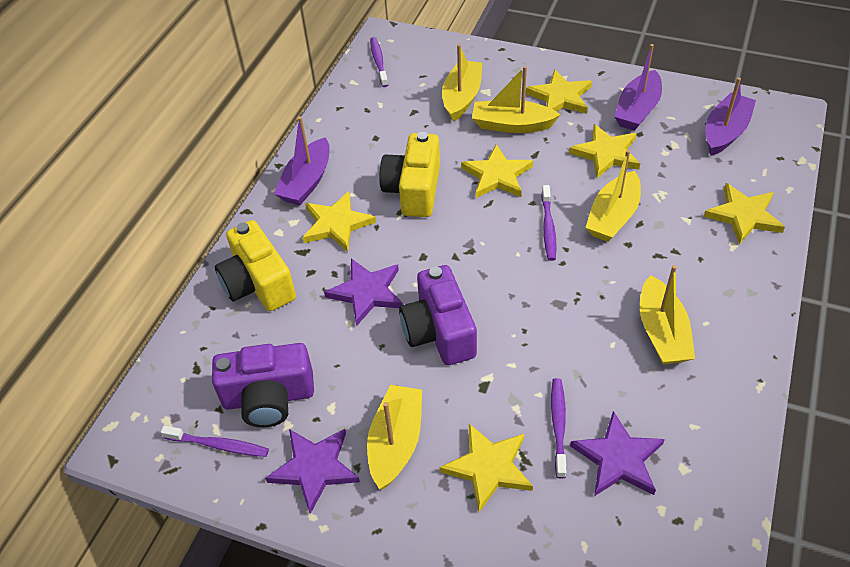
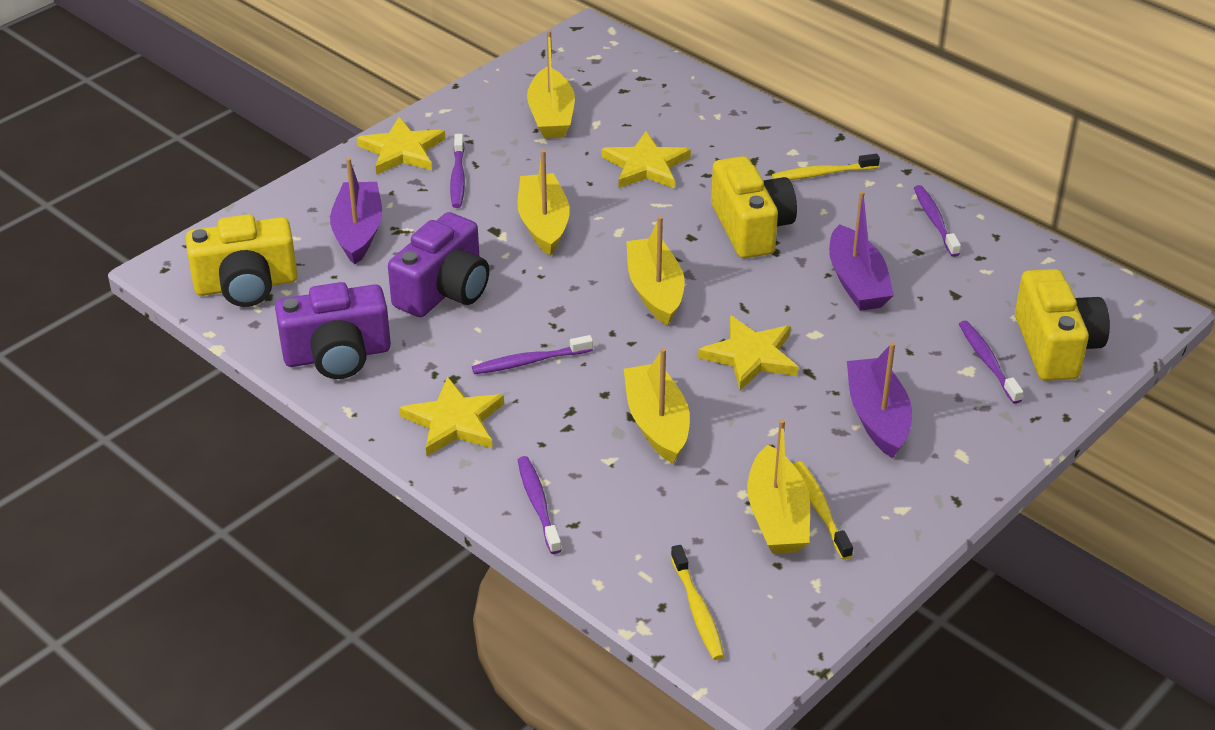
purple star: 3 -> 0
purple toothbrush: 4 -> 5
yellow camera: 2 -> 3
yellow star: 6 -> 4
yellow toothbrush: 0 -> 3

